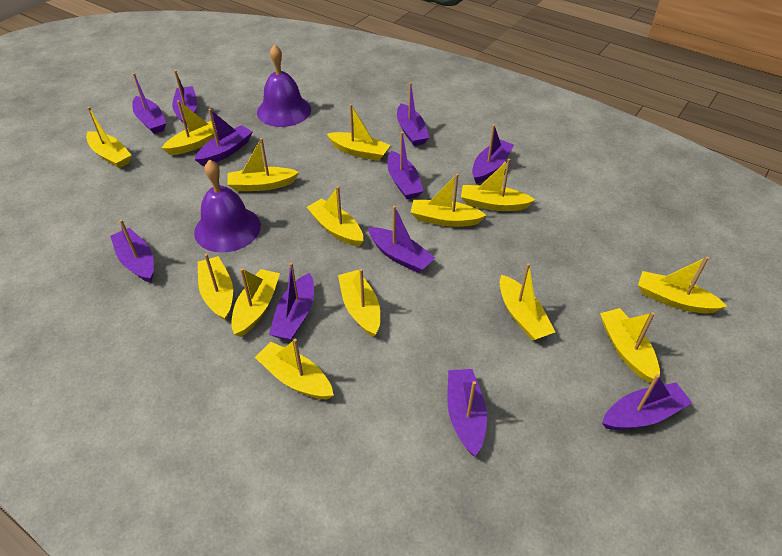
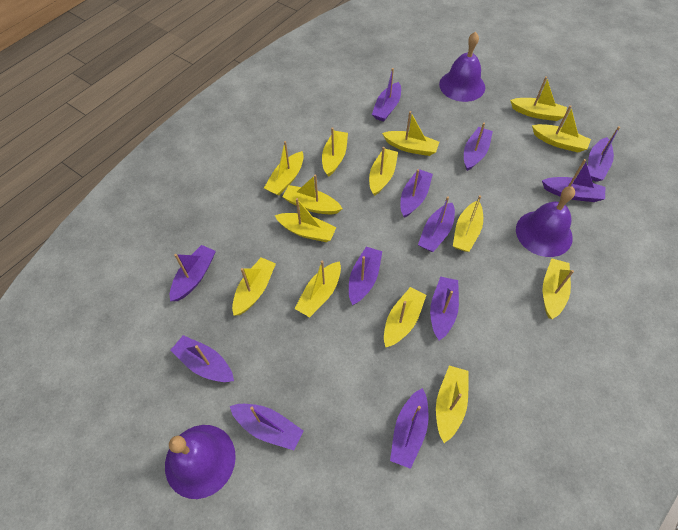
purple bell: 2 -> 3
purple boat: 11 -> 12

